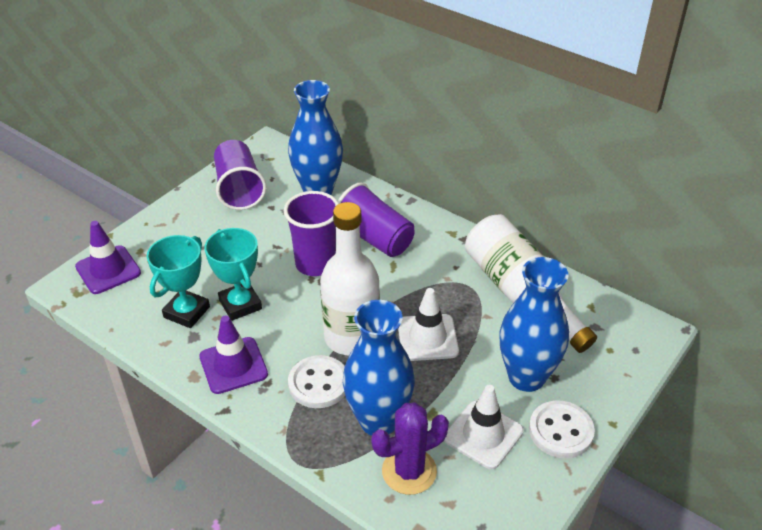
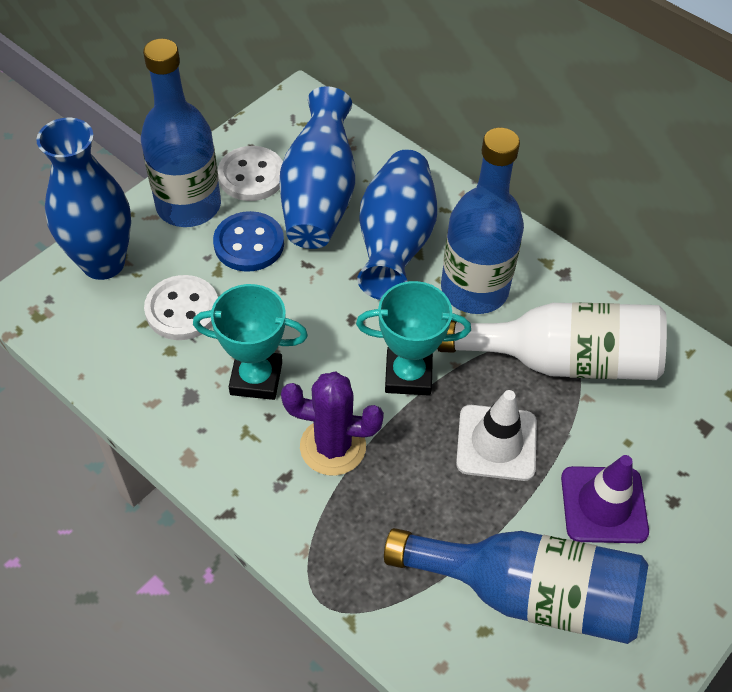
blue bottle: 0 -> 3
blue button: 0 -> 1
purple cup: 3 -> 0
purple traffic cone: 2 -> 1
white bottle: 2 -> 1
white traffic cone: 2 -> 1

